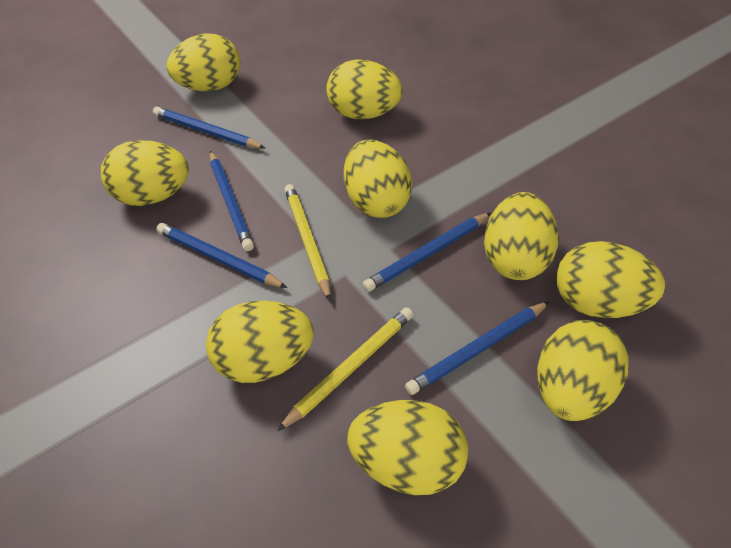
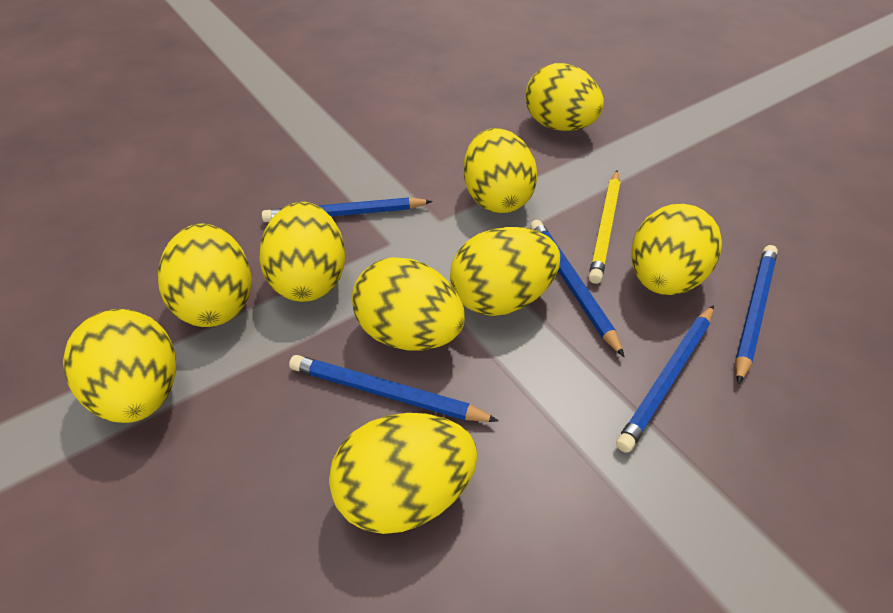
yellow pencil: 2 -> 1

